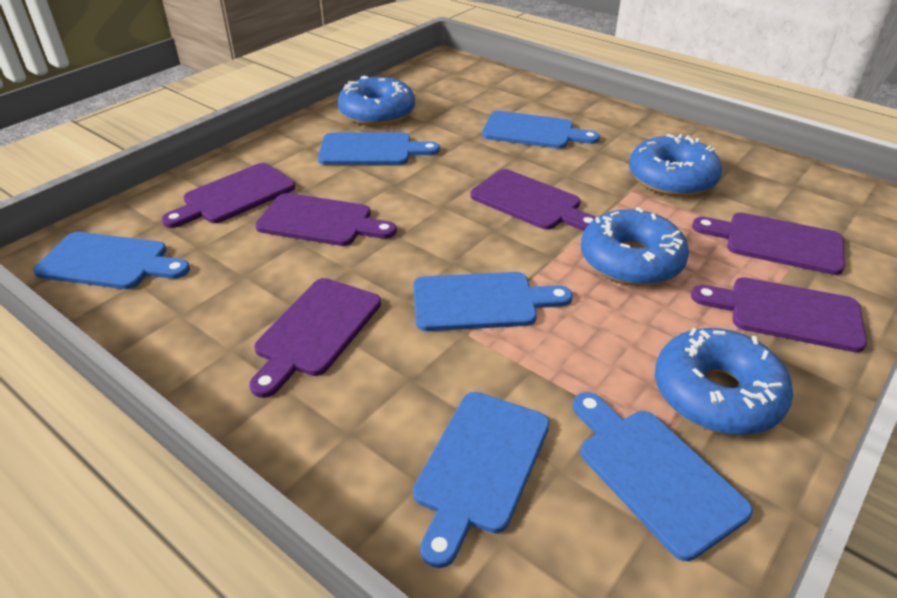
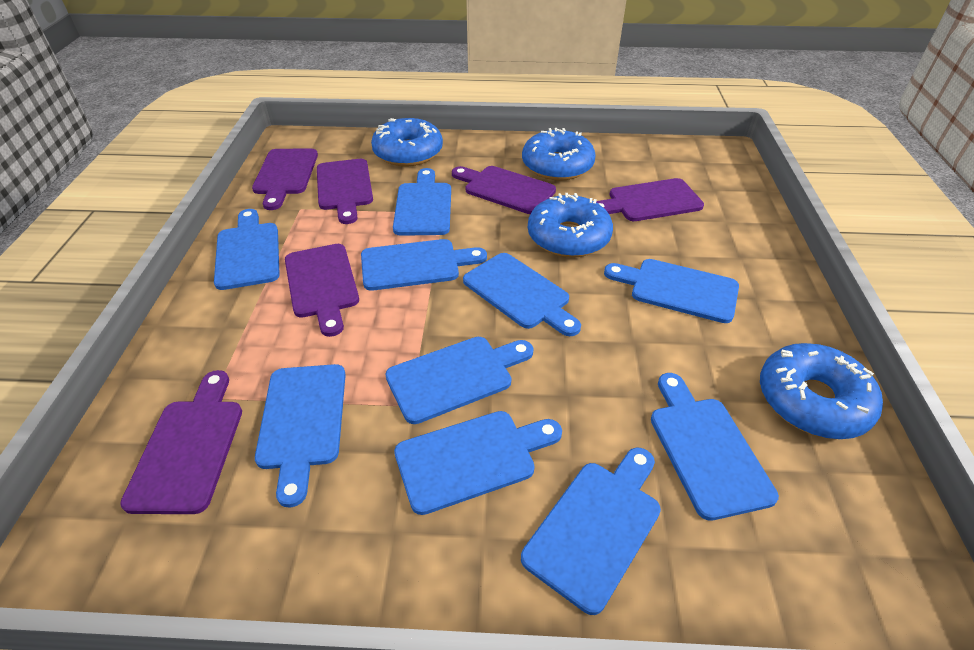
blue cutting board: 6 -> 10

